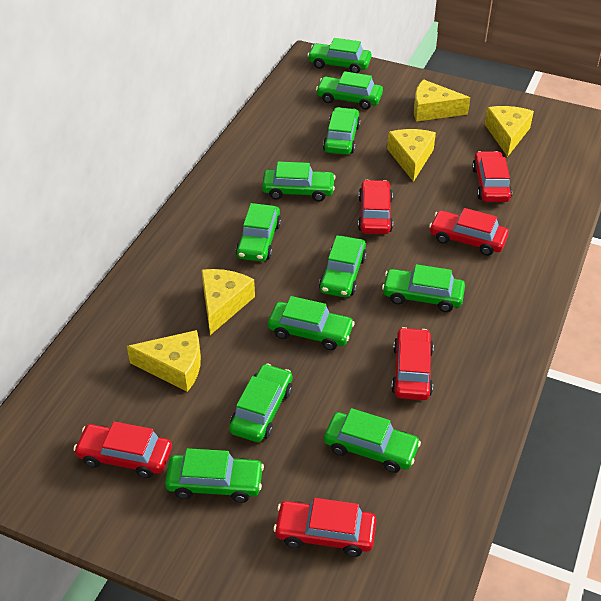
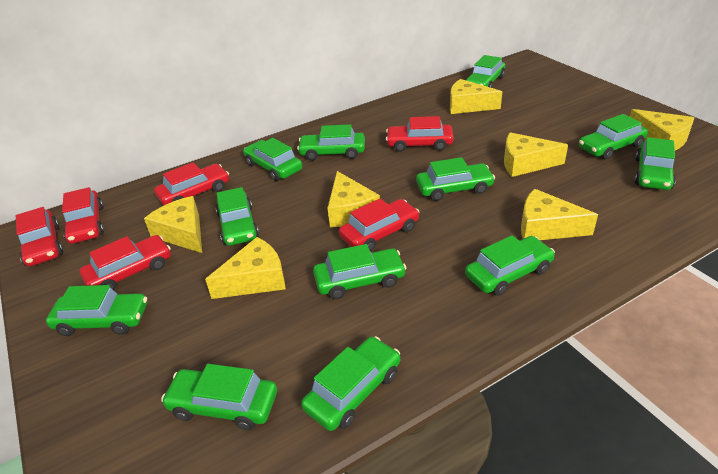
green car: 11 -> 12
yellow cheese: 5 -> 7

